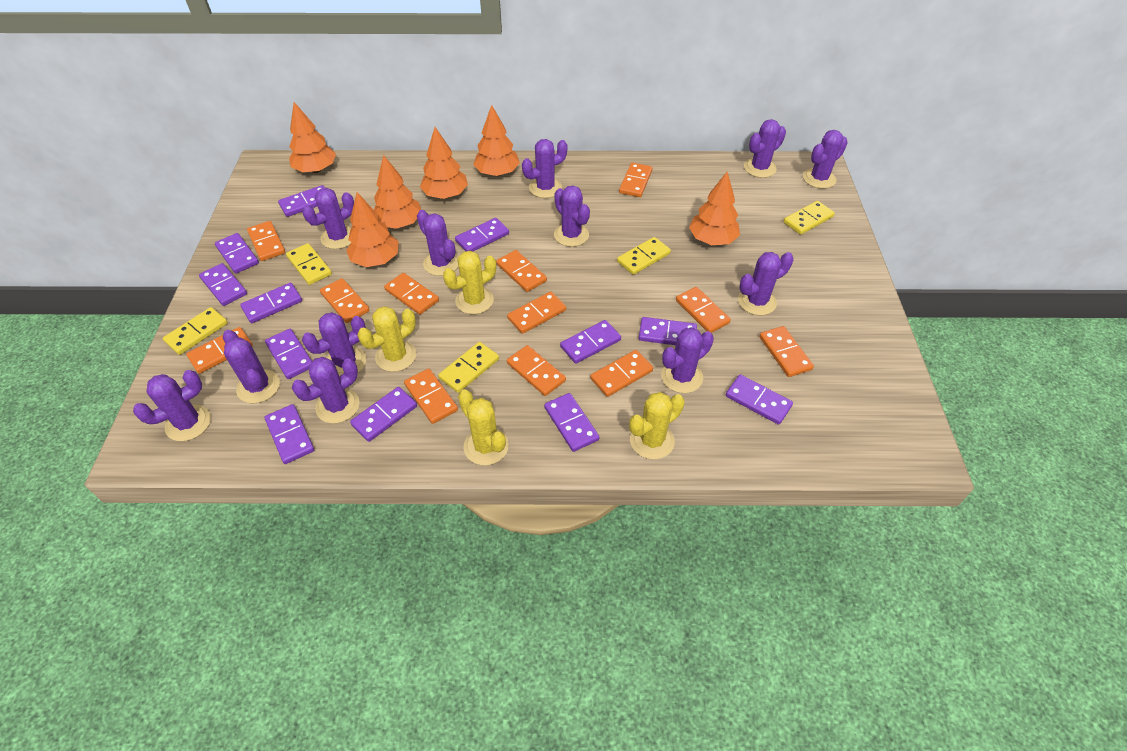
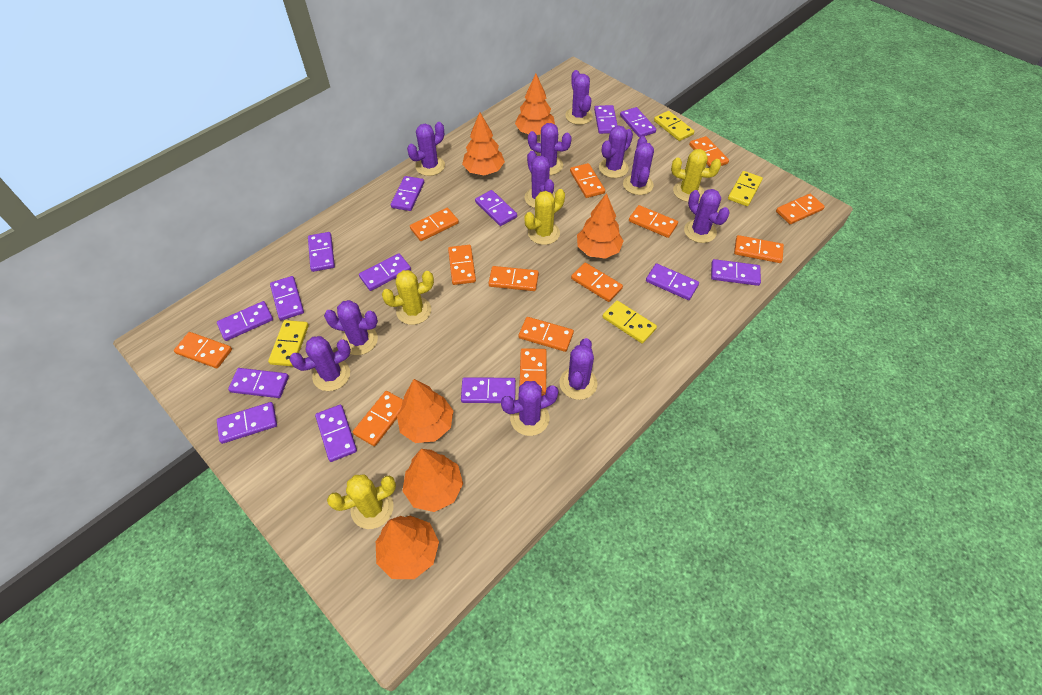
orange domino: 12 -> 13
purple cactus: 12 -> 11
purple domino: 12 -> 14
yellow domino: 5 -> 4

